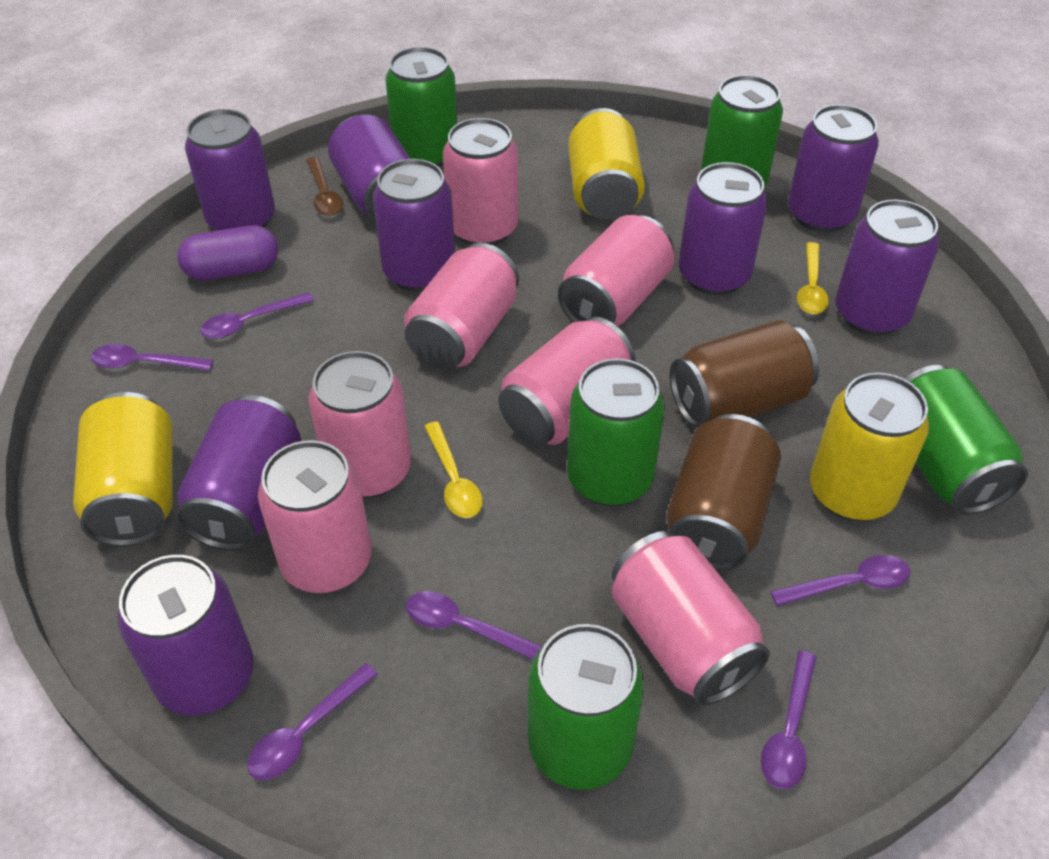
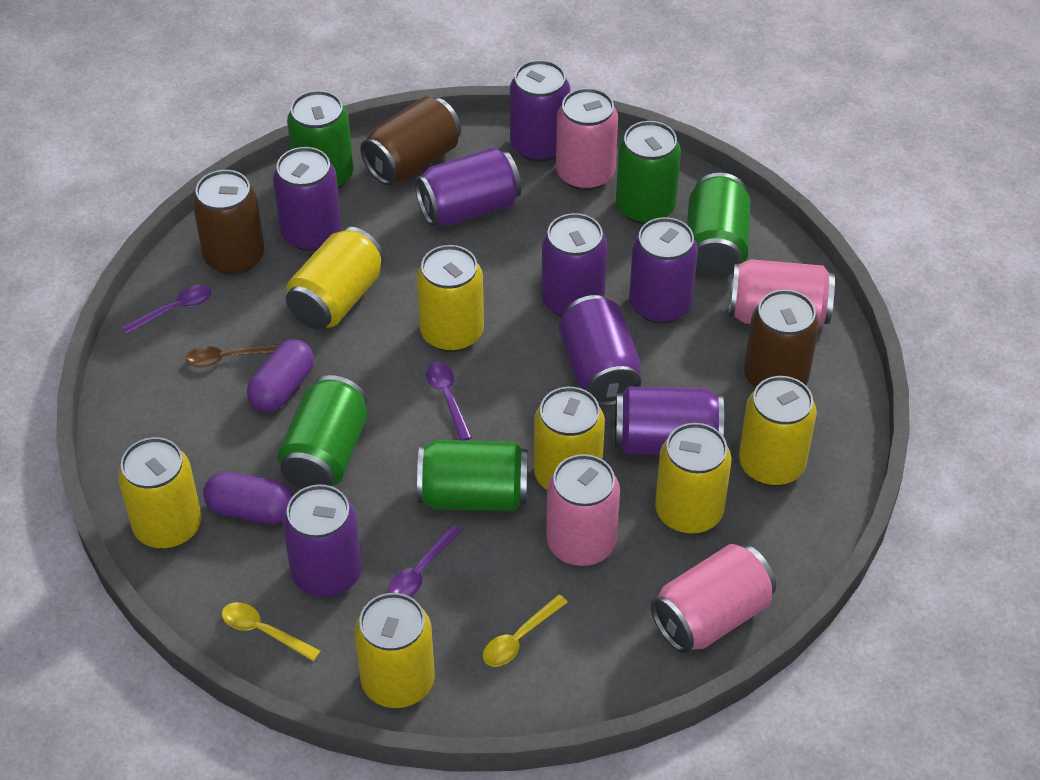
brown can: 2 -> 3
pink can: 7 -> 4
purple capsule: 1 -> 2
purple spoon: 6 -> 3
yellow can: 3 -> 7

